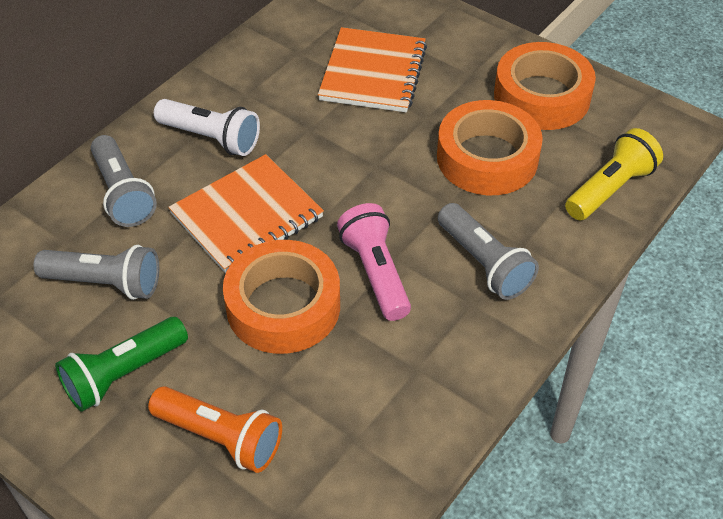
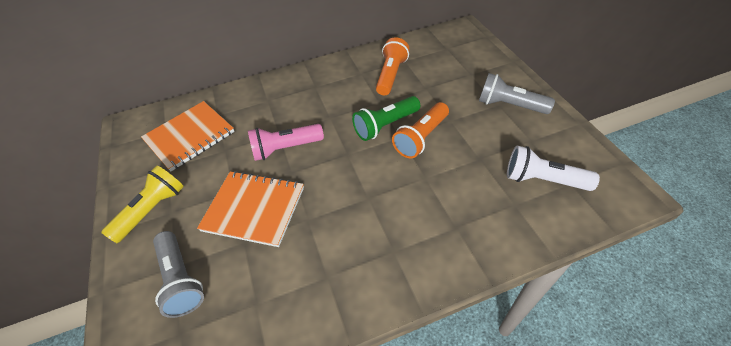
grey flashlight: 3 -> 2
orange flashlight: 1 -> 2
orange tape: 3 -> 0

